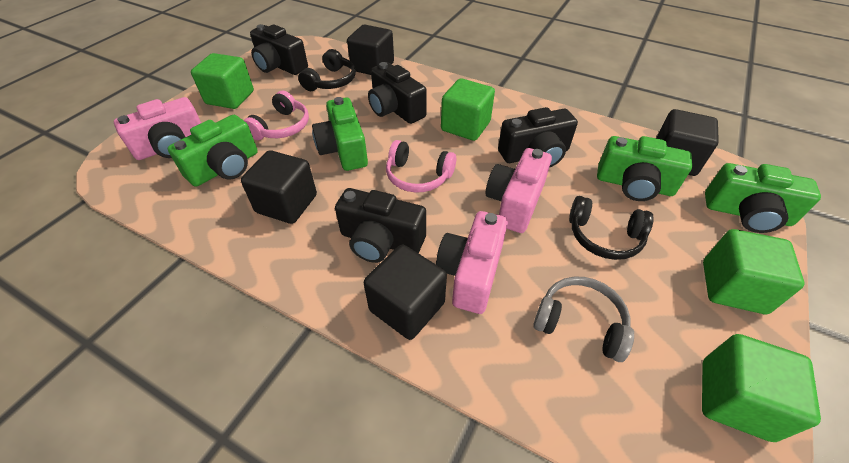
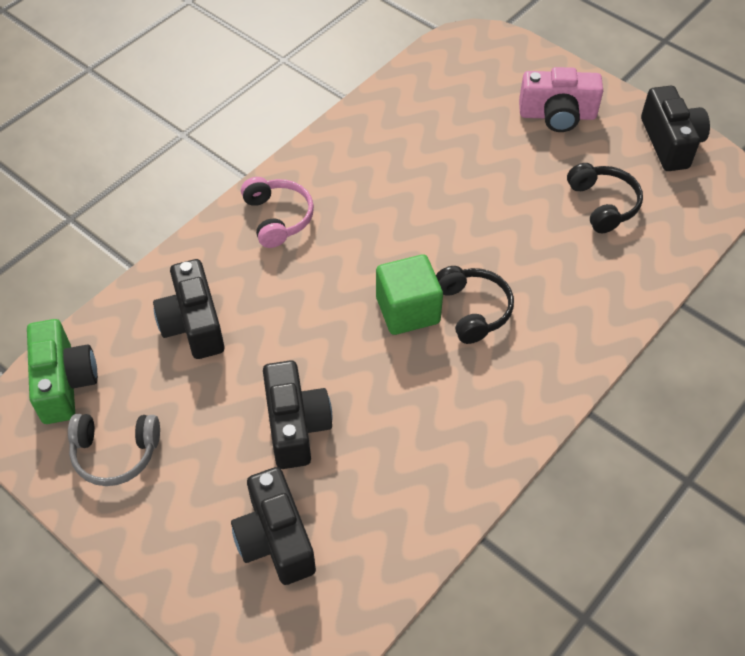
black cube: 4 -> 0
green camera: 4 -> 1
green cube: 4 -> 1
pink camera: 3 -> 1
pink headphones: 2 -> 1

